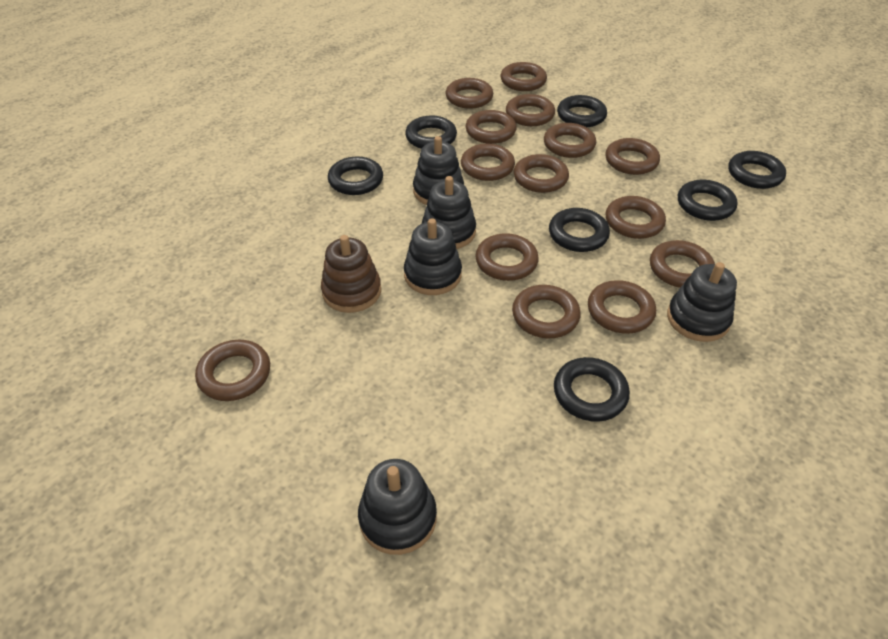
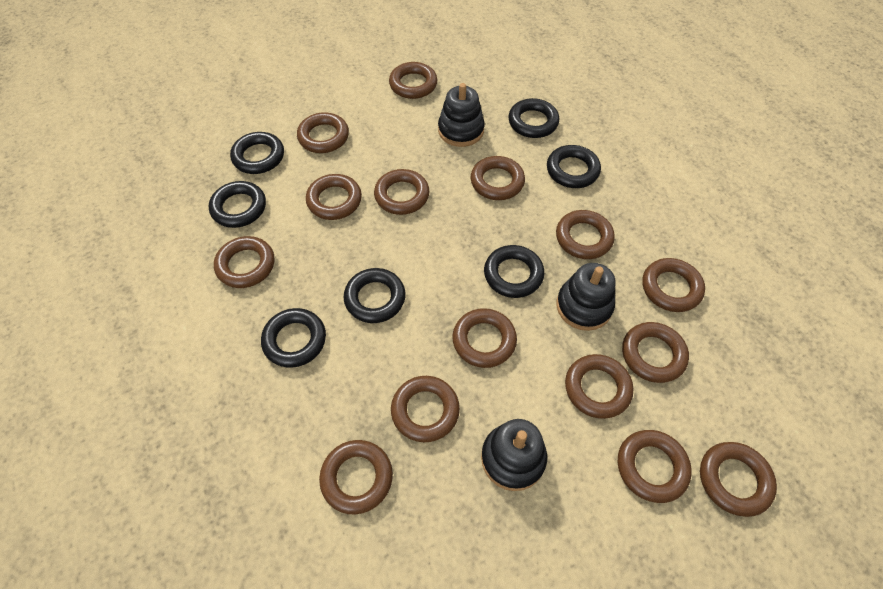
black stacking toy: 5 -> 3
brown ring: 14 -> 15
brown stacking toy: 1 -> 0

